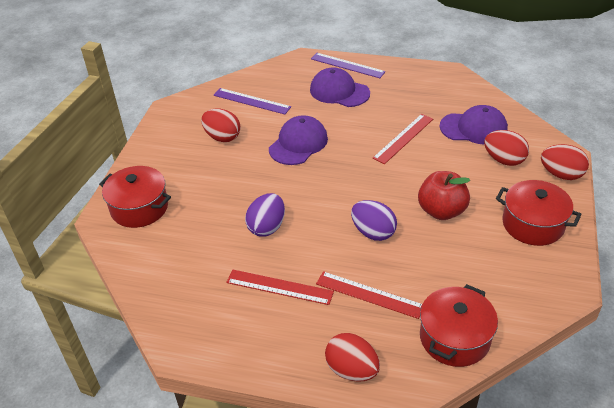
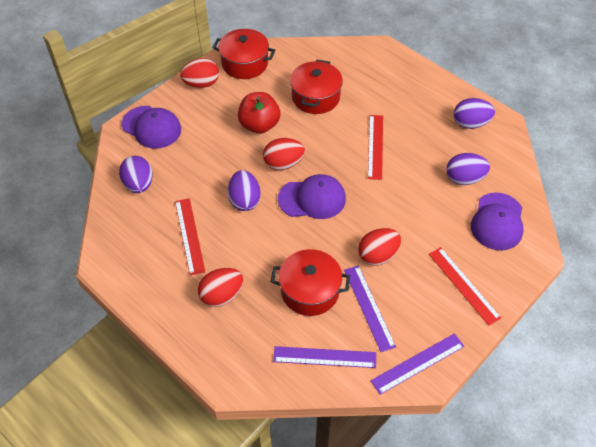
purple egg: 2 -> 4
purple ruler: 2 -> 3

